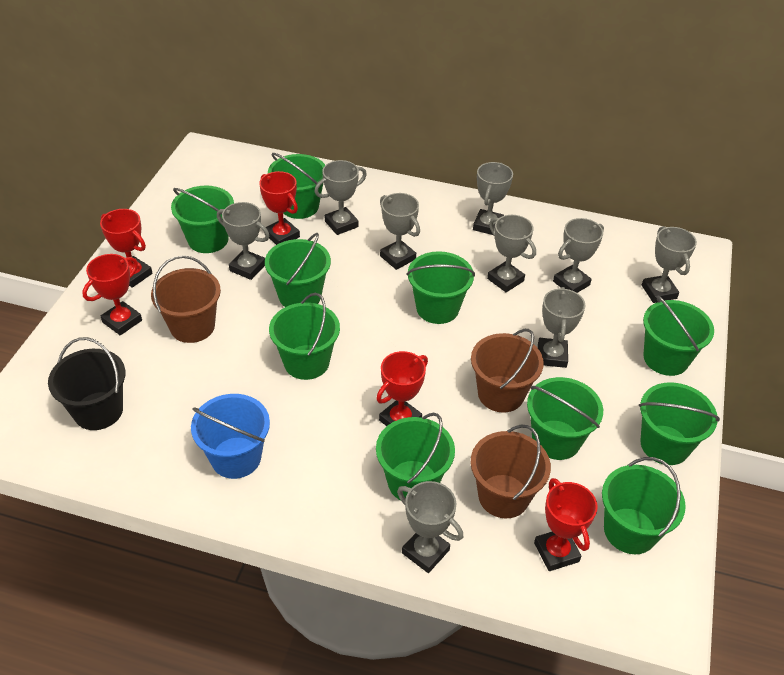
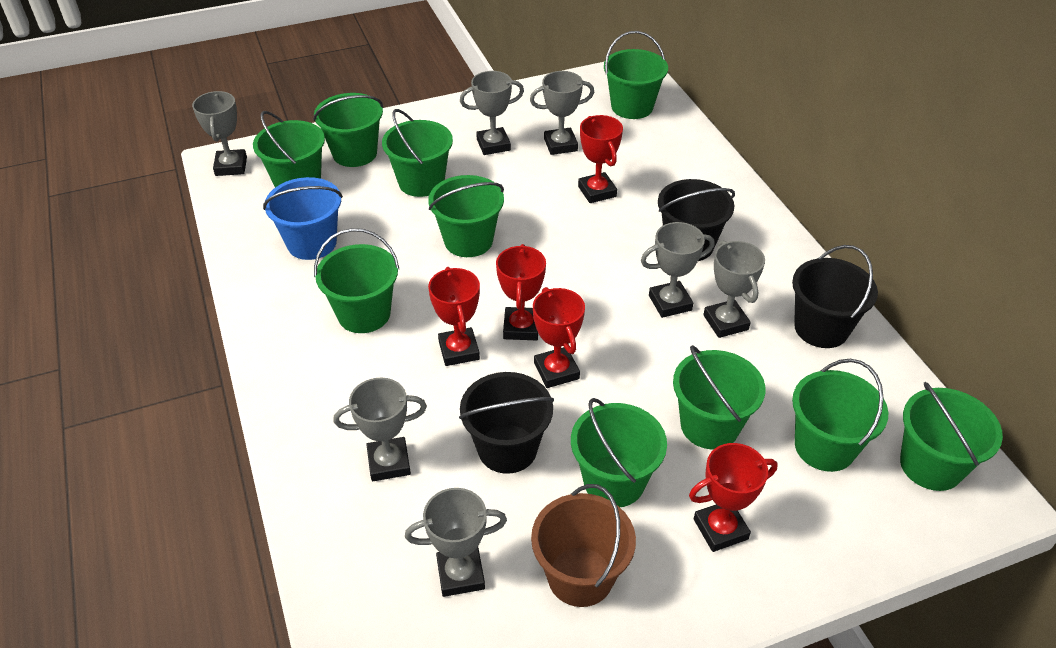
black bucket: 1 -> 3
brown bucket: 3 -> 1
grey trophy: 9 -> 7

